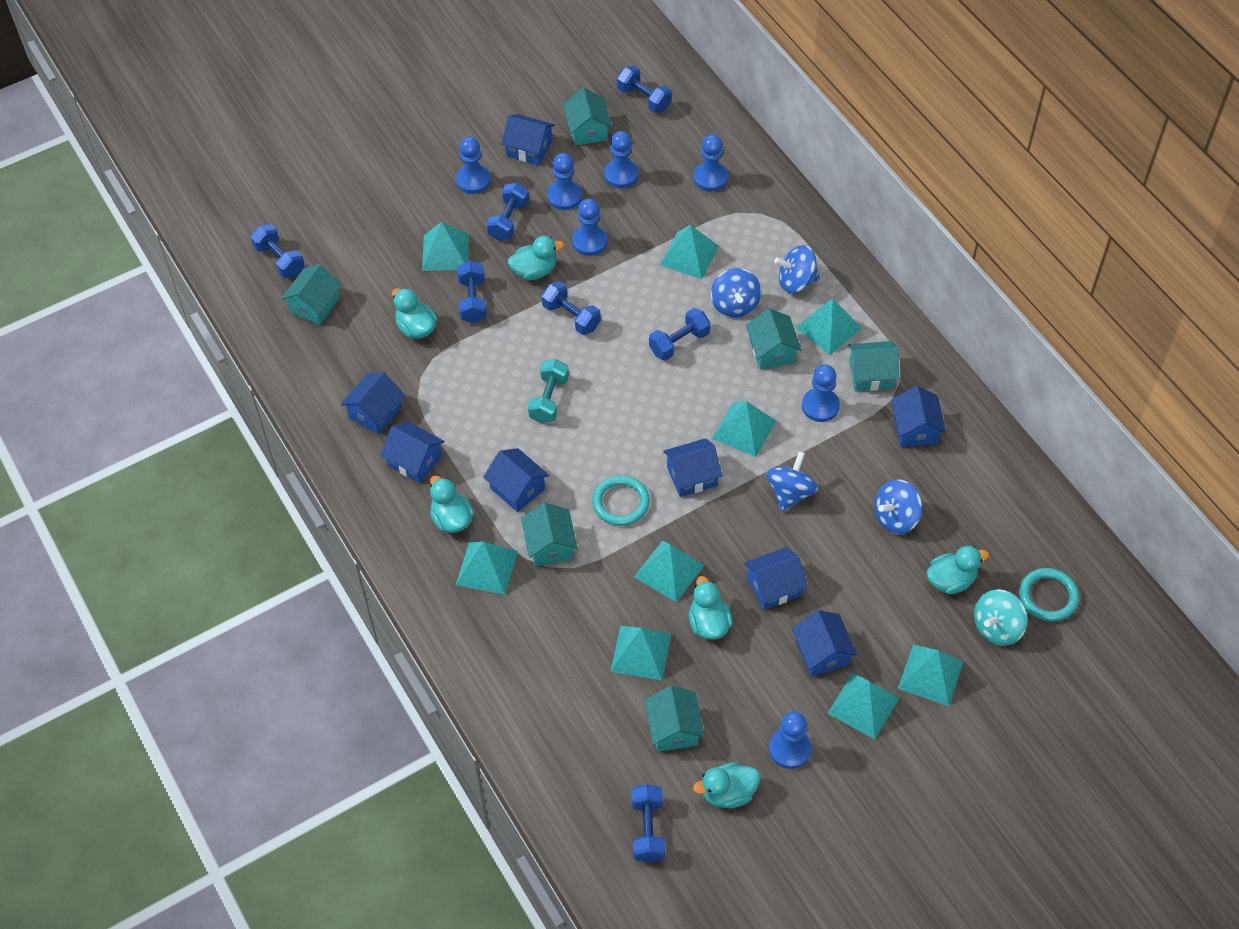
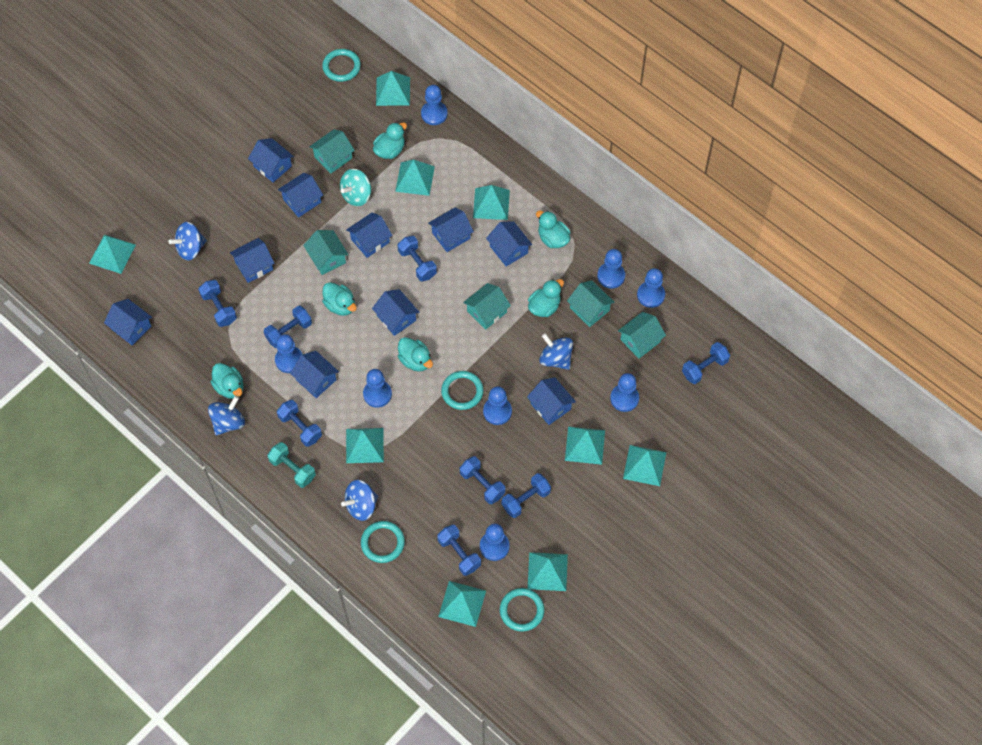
blue dumbbell: 7 -> 8
blue house: 8 -> 10
blue pawn: 7 -> 8
turquoise house: 6 -> 5
turquoise ring: 2 -> 4

